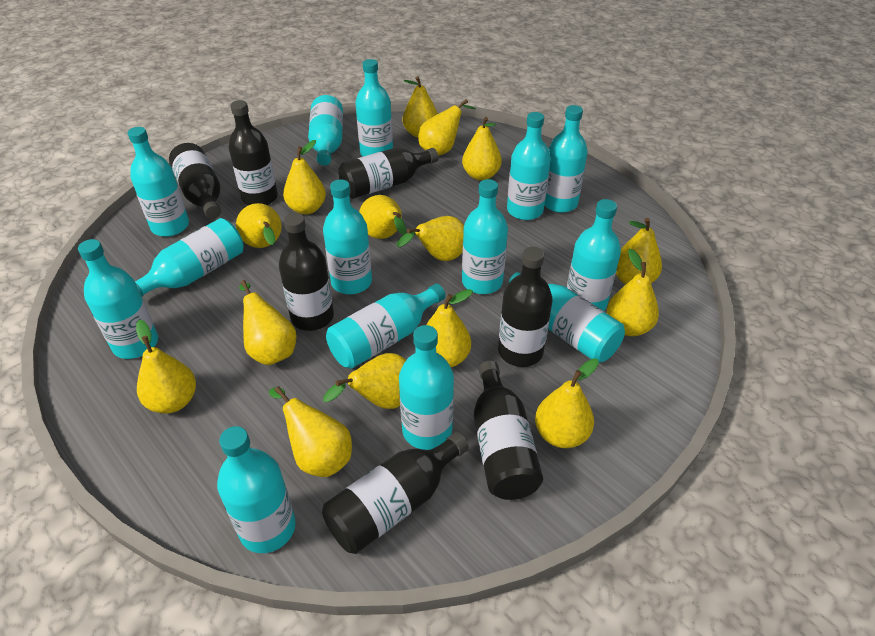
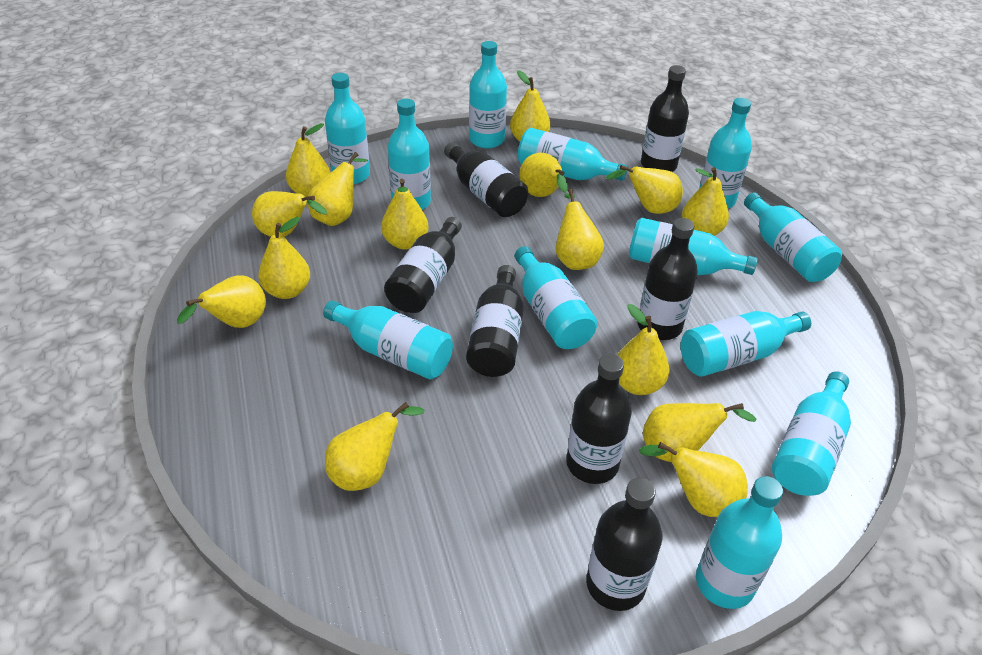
turquoise bottle: 14 -> 12

